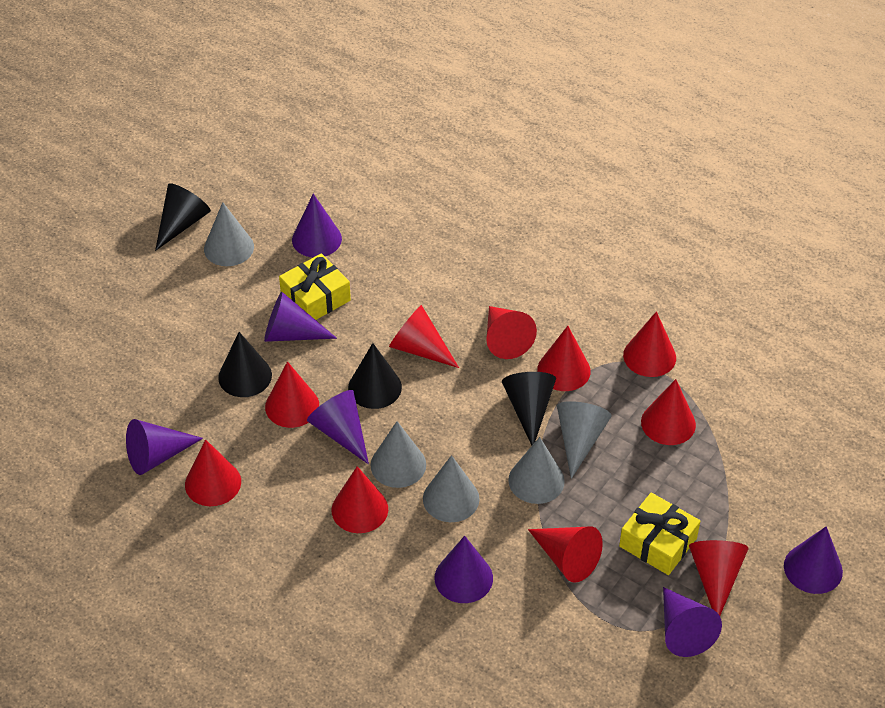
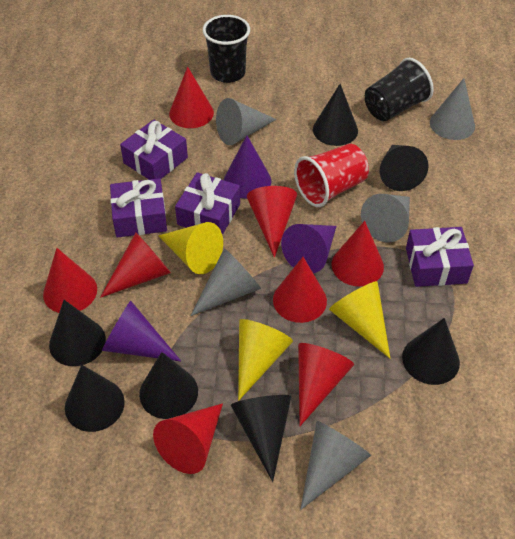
black cone: 4 -> 7
black cup: 0 -> 2
purple cone: 7 -> 3
purple gift: 0 -> 4
red cone: 10 -> 8
red cup: 0 -> 1
yellow cone: 0 -> 3
yellow gift: 2 -> 0

